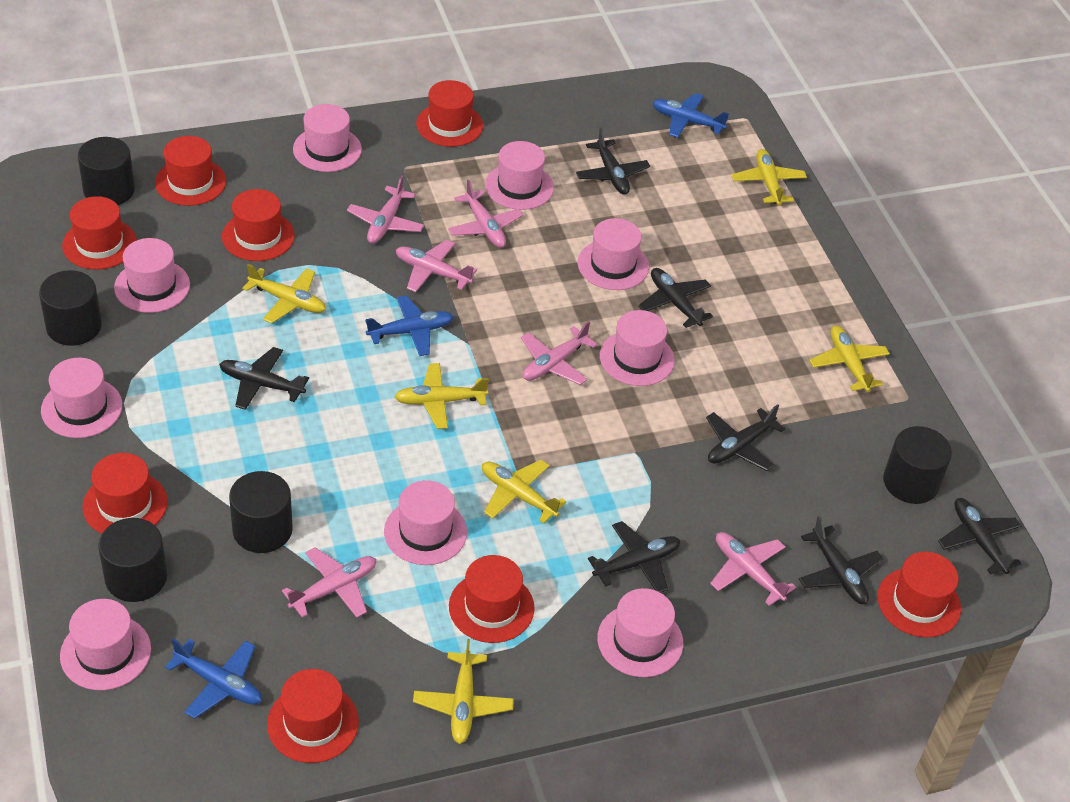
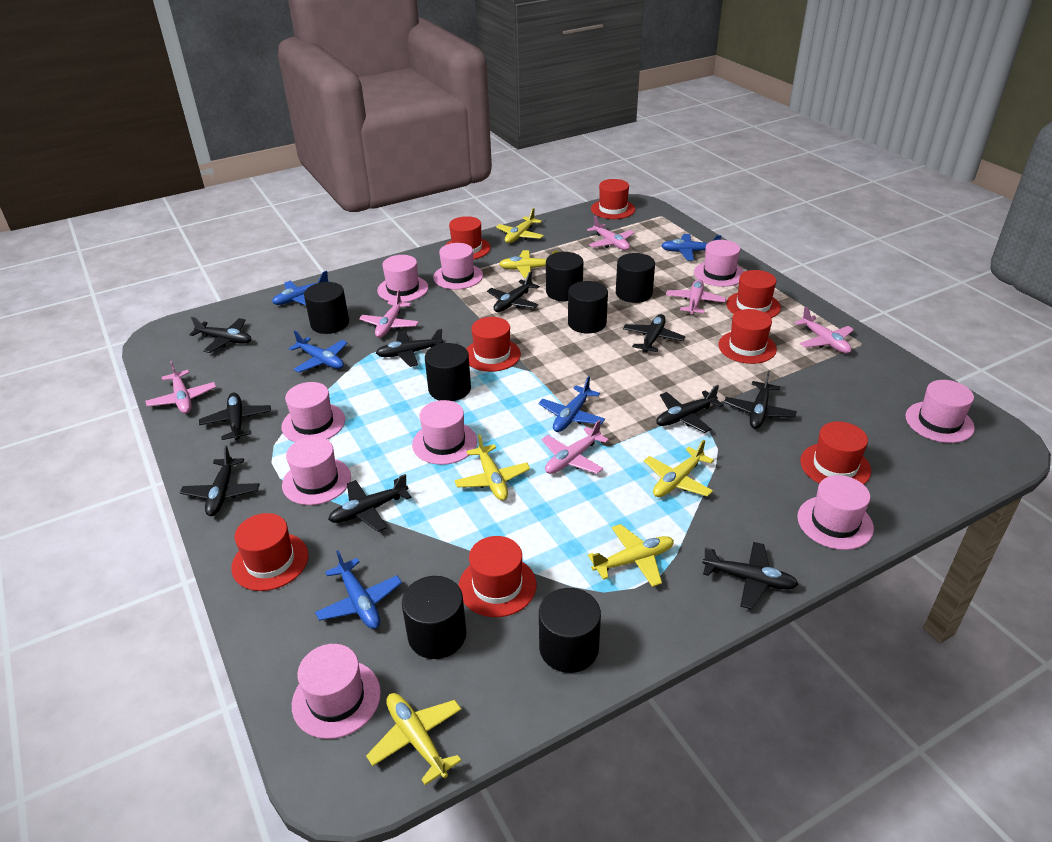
black cylinder: 5 -> 7
black plane: 7 -> 10
blue plane: 3 -> 5

